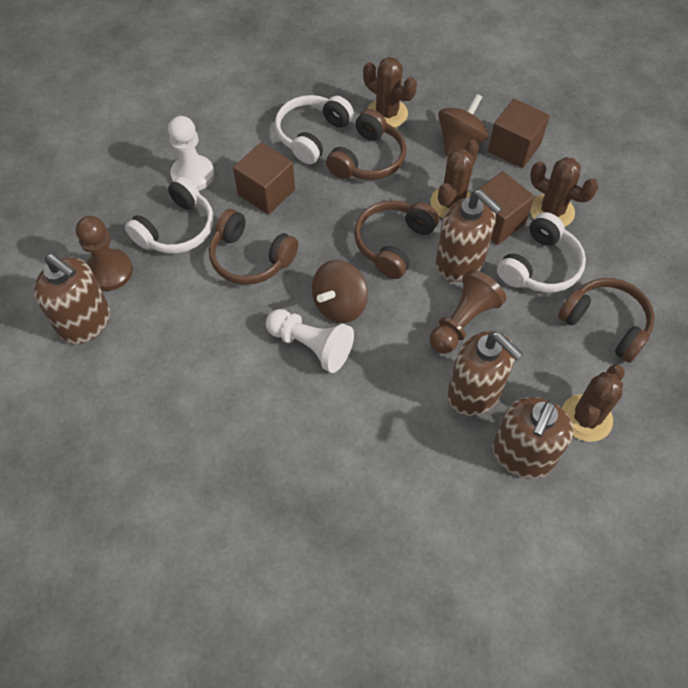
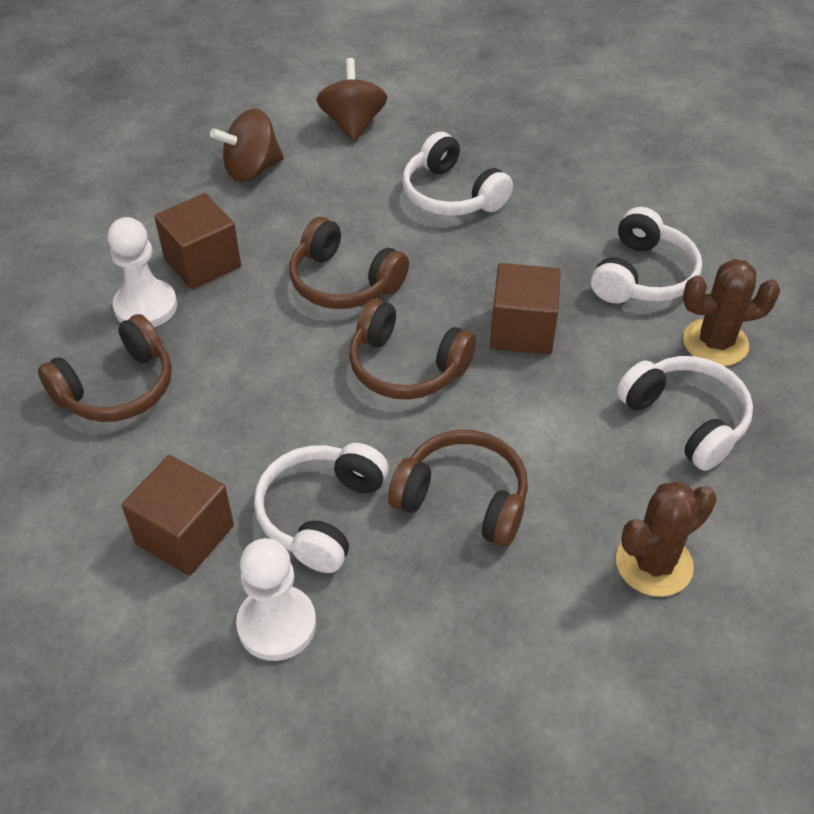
brown cactus: 4 -> 2
brown pawn: 2 -> 0
brown soap dispenser: 4 -> 0
white headphones: 3 -> 4

